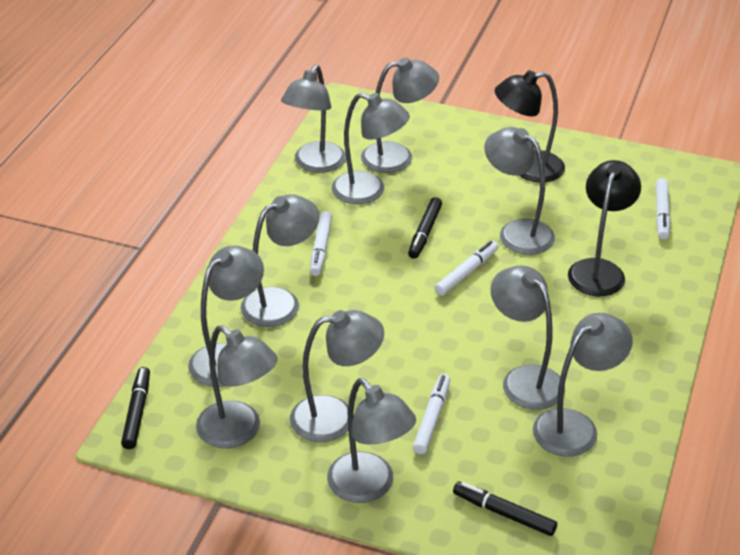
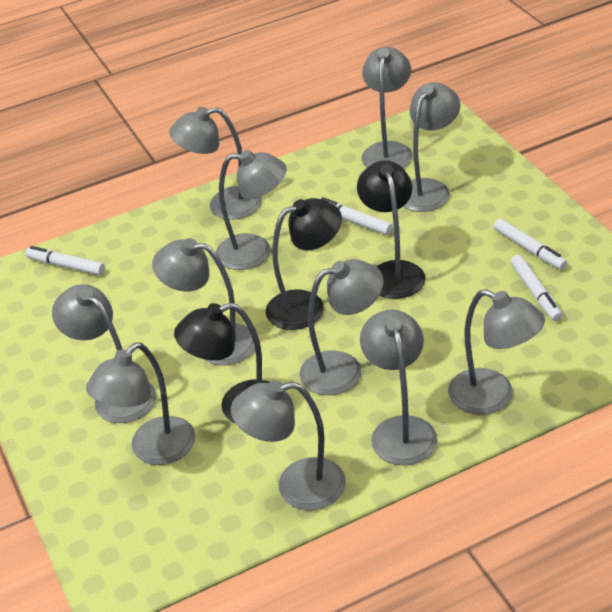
black lamp: 2 -> 3
black marker: 3 -> 0

